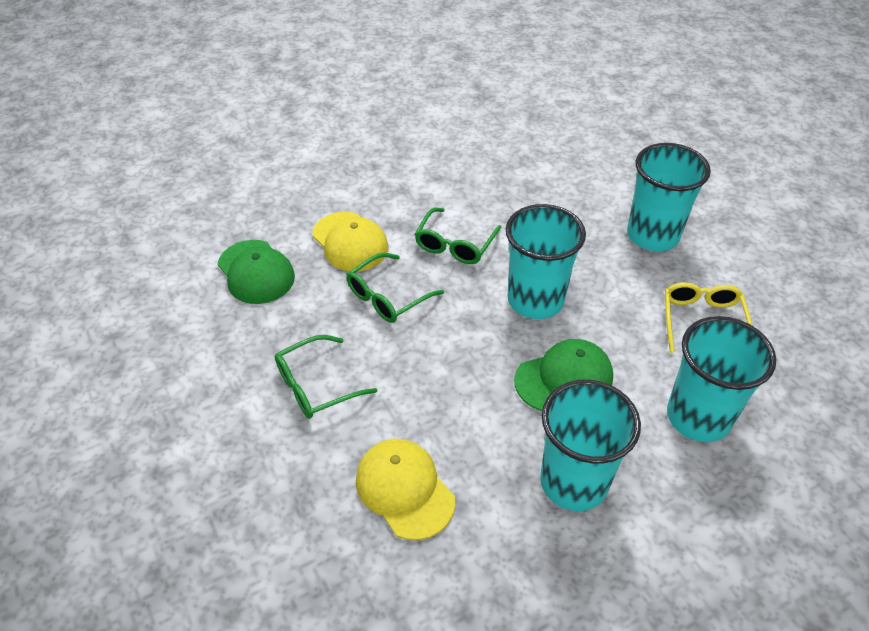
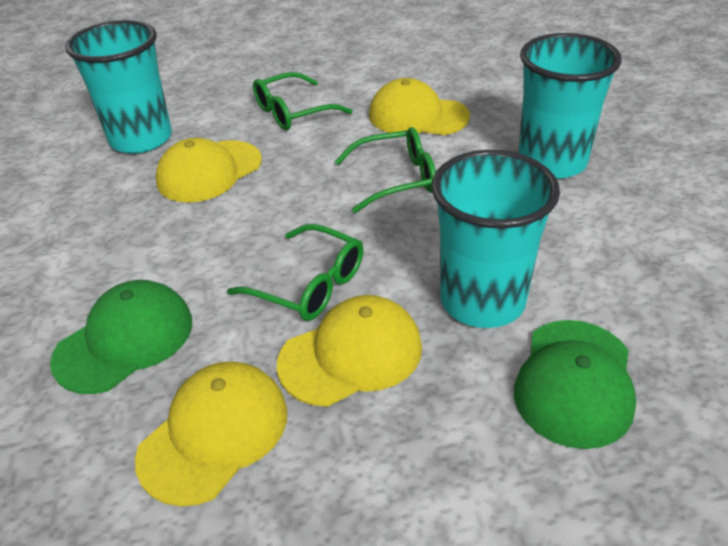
turquoise cup: 4 -> 3
yellow cap: 2 -> 4
yellow glasses: 1 -> 0

